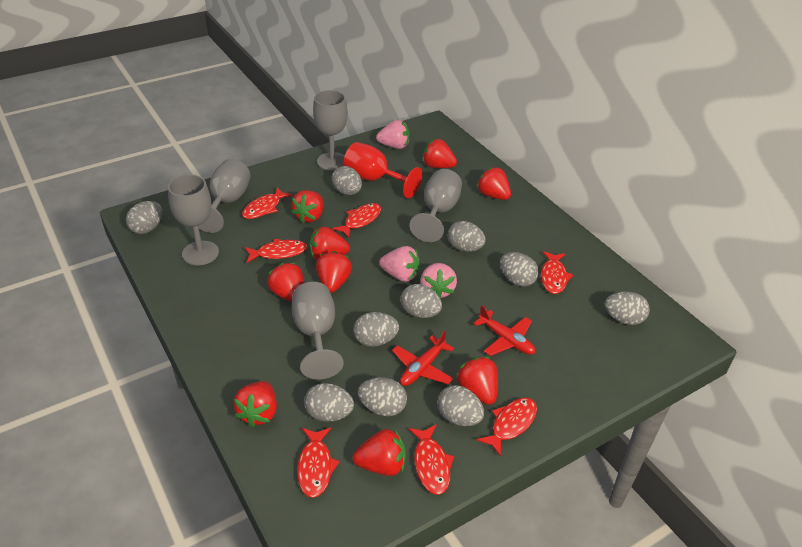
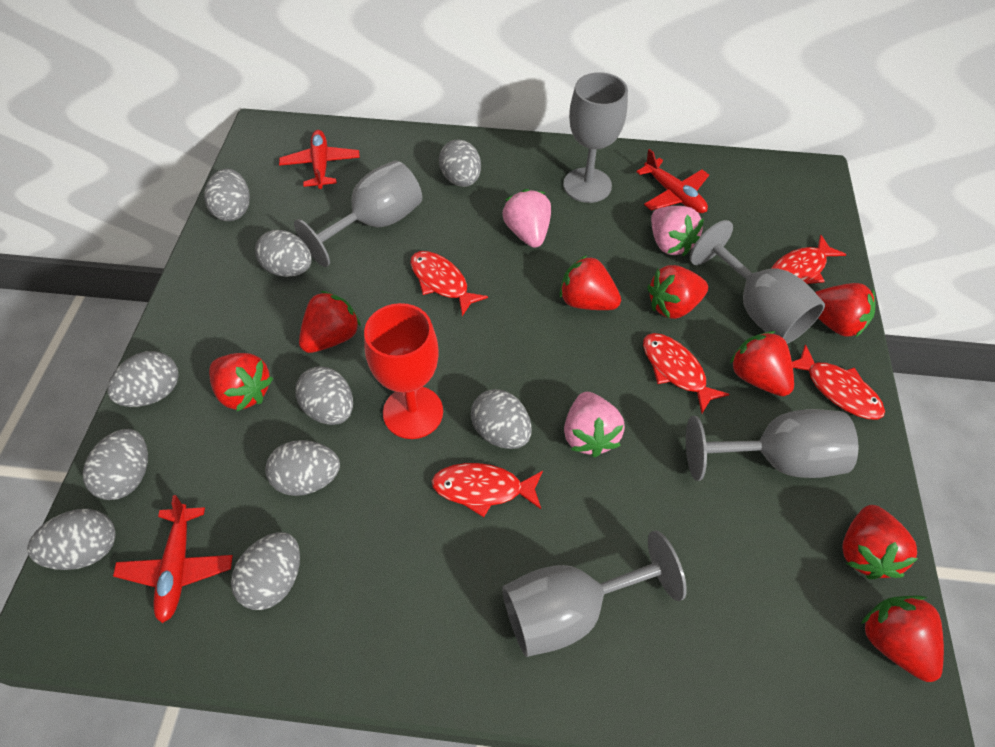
red fish: 7 -> 5
red plane: 2 -> 3
red strawberry: 9 -> 8

